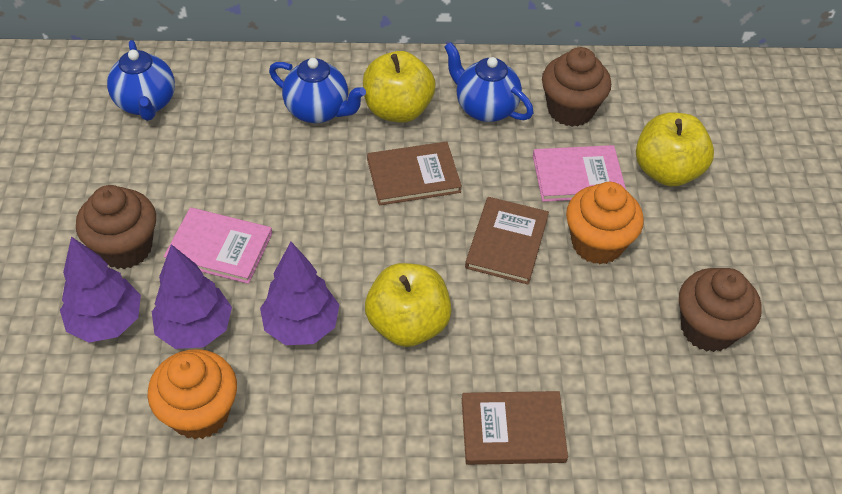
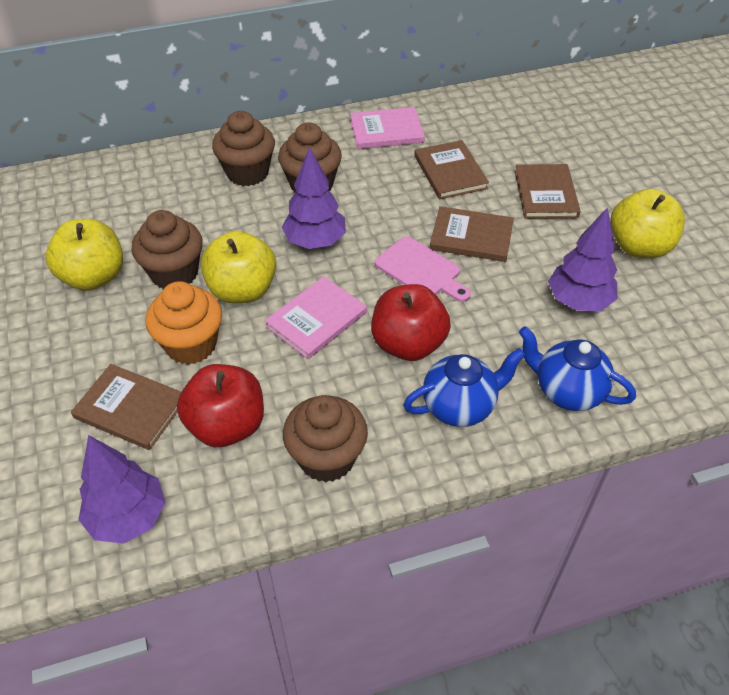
blue teapot: 3 -> 2
brown book: 3 -> 4
brown cupcake: 3 -> 4
orange cupcake: 2 -> 1
pink cutting board: 0 -> 1
red apple: 0 -> 2

